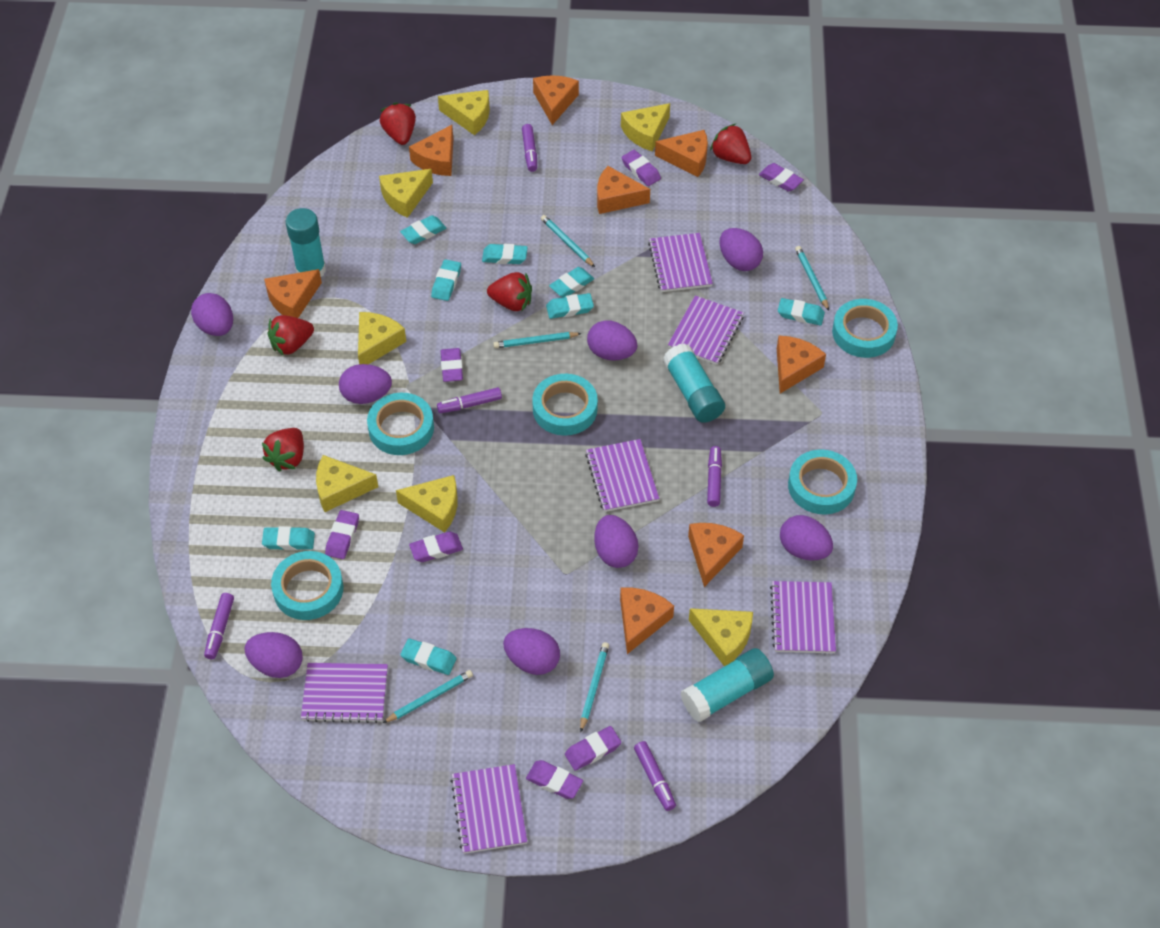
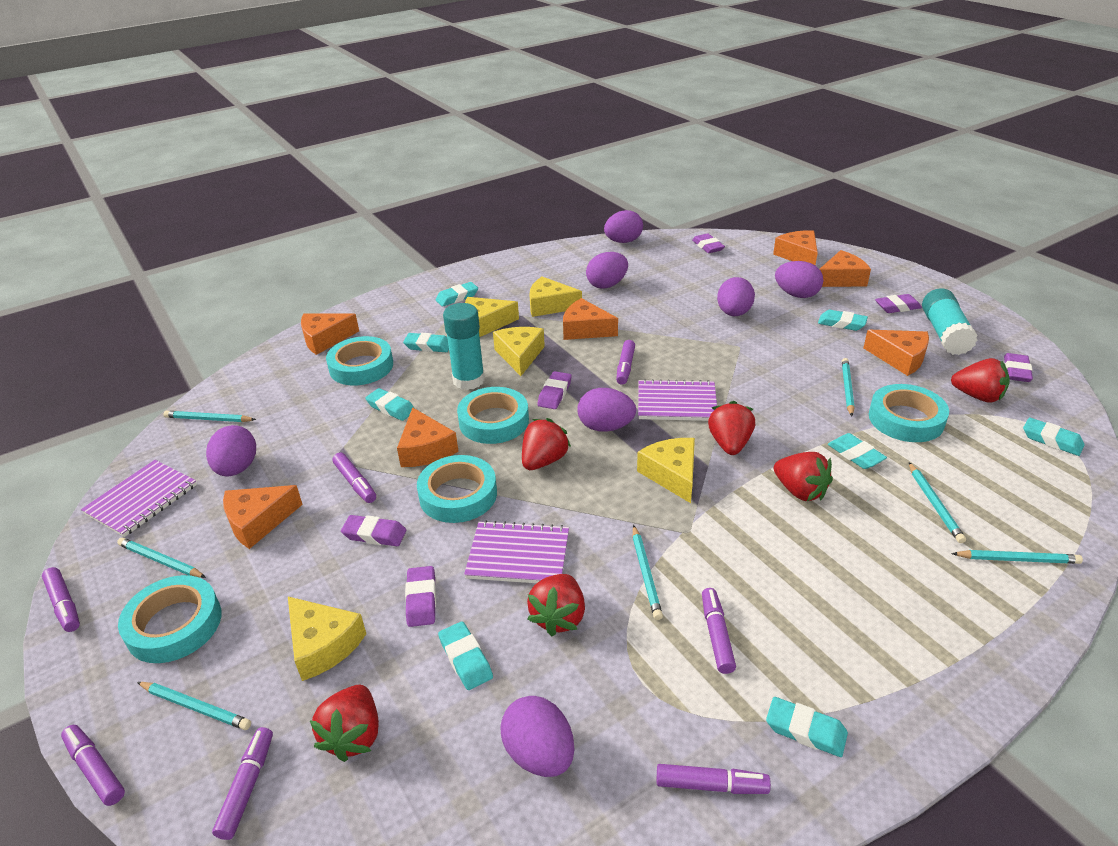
orange cheese: 8 -> 7
purple egg: 8 -> 7
purple eraser: 7 -> 6
purple marker: 5 -> 7
purple notebook: 6 -> 3
red strawberry: 5 -> 6
turquoise glue stick: 3 -> 2
turquoise pencil: 5 -> 7
yellow cheese: 7 -> 5

